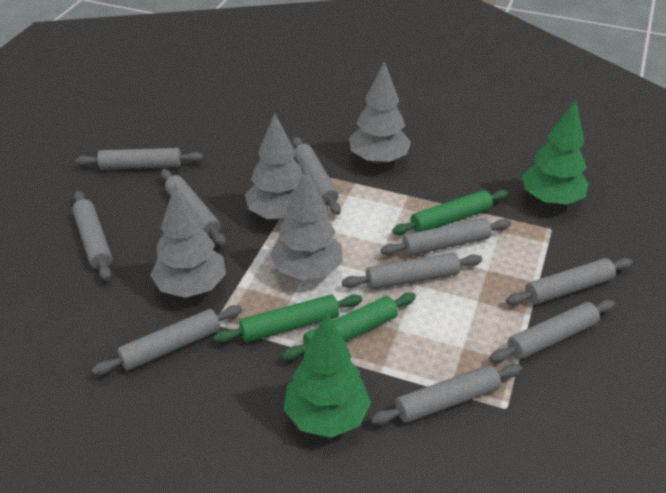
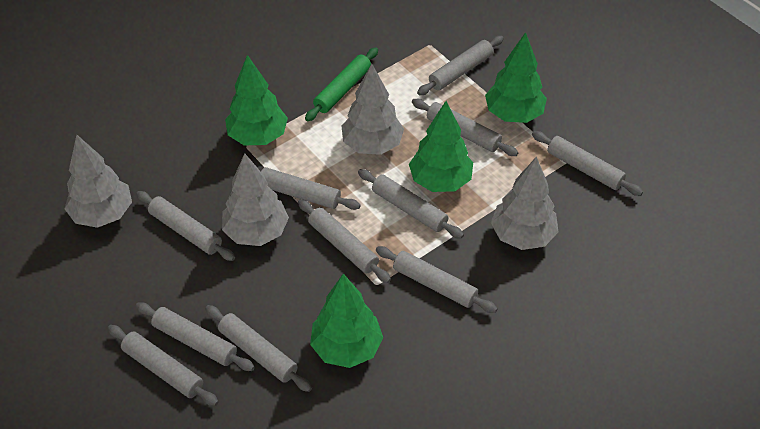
green rolling pin: 3 -> 1
green tree: 2 -> 4
grey rolling pin: 10 -> 11

